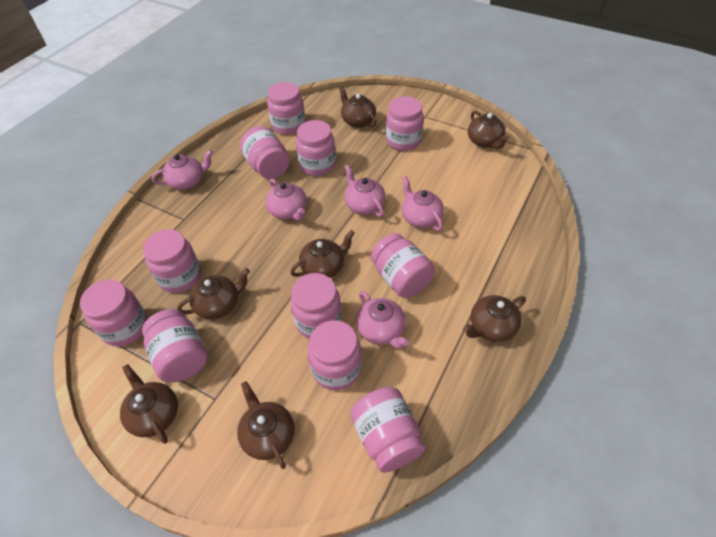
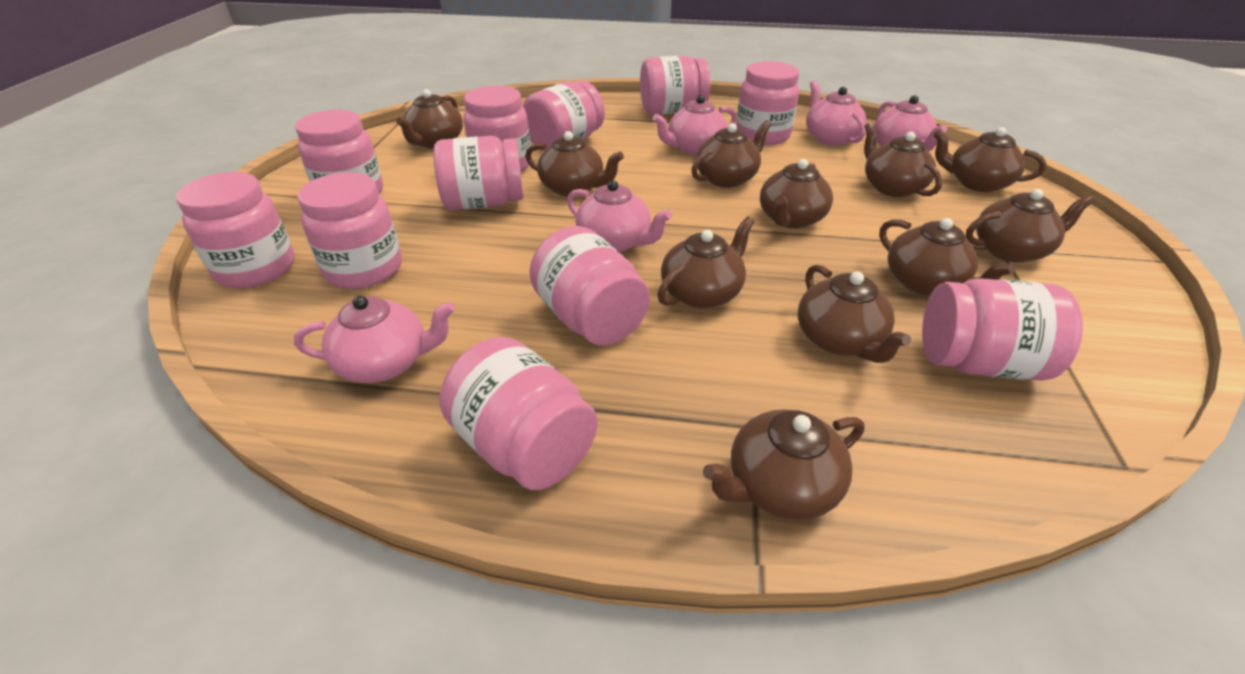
brown teapot: 7 -> 11

